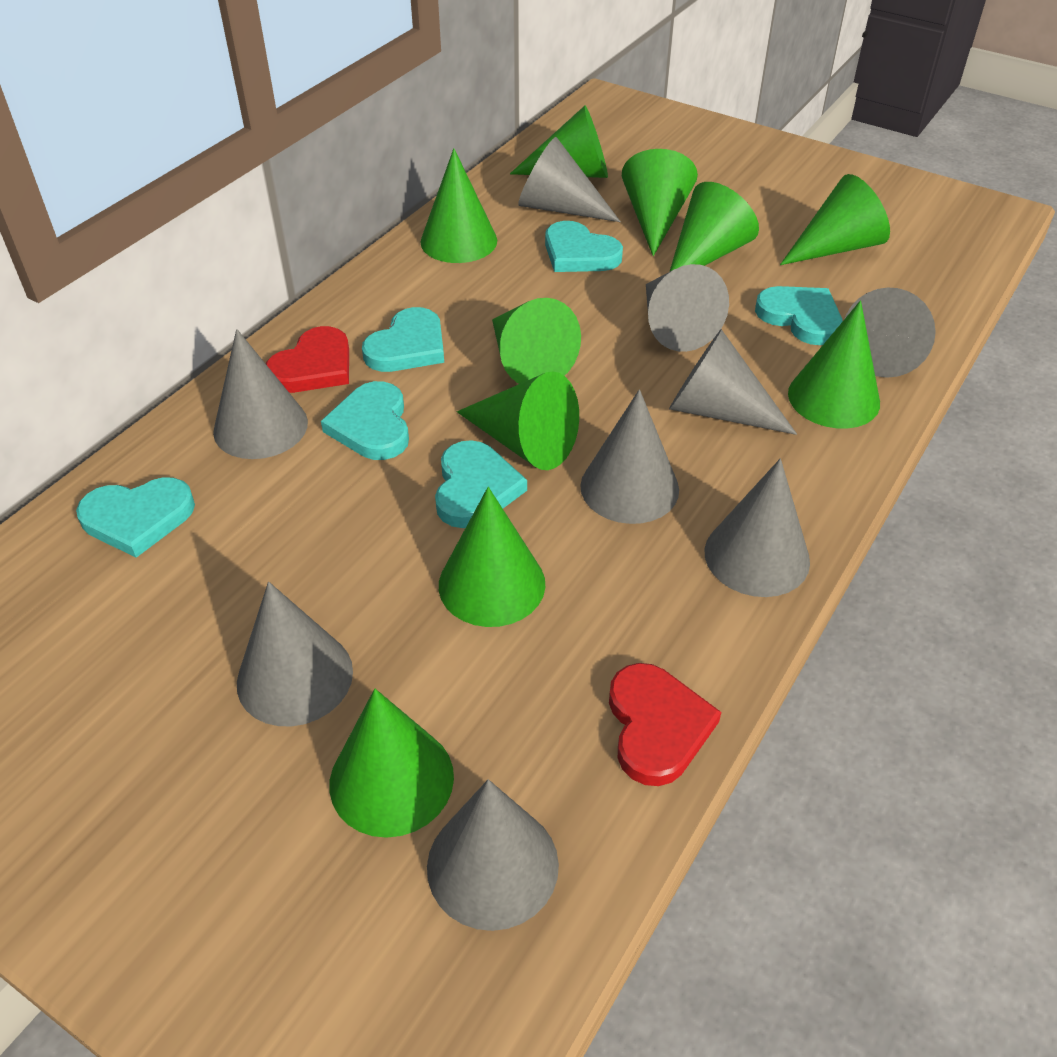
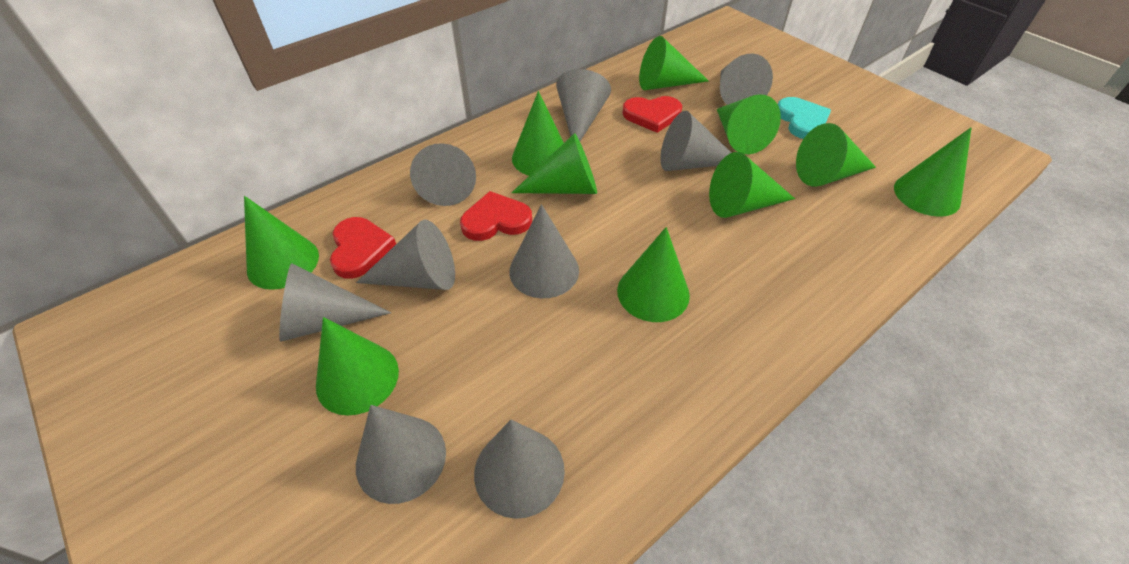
red heart: 2 -> 3
turquoise heart: 6 -> 1

